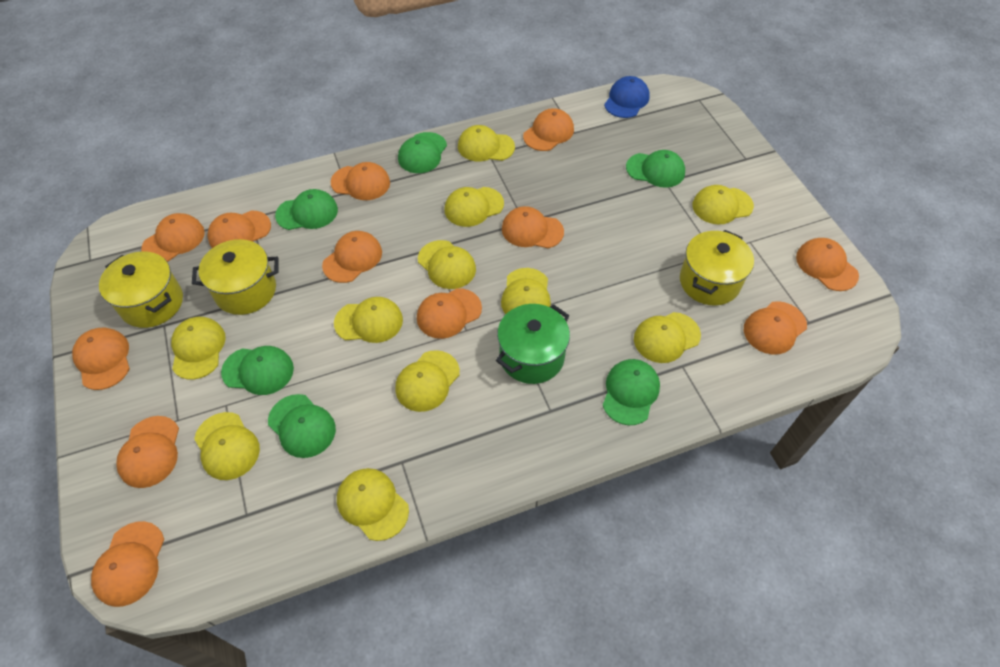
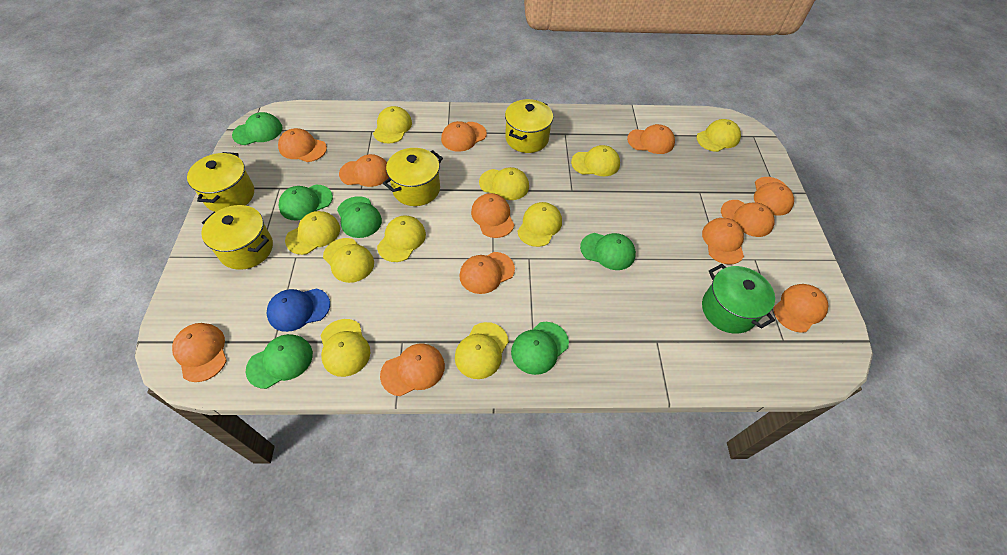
yellow cap: 11 -> 10
yellow pot: 3 -> 4

